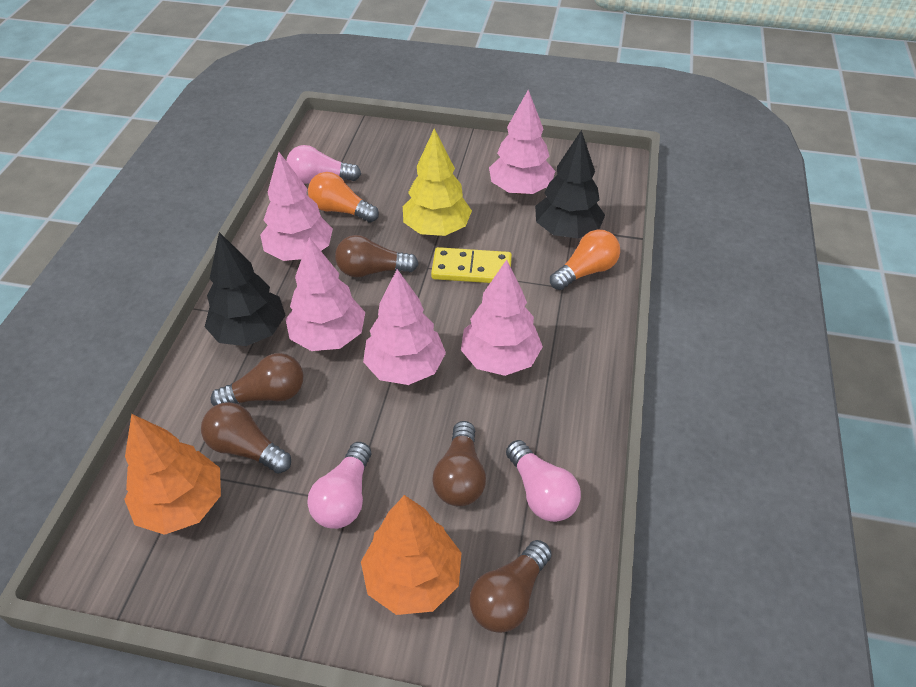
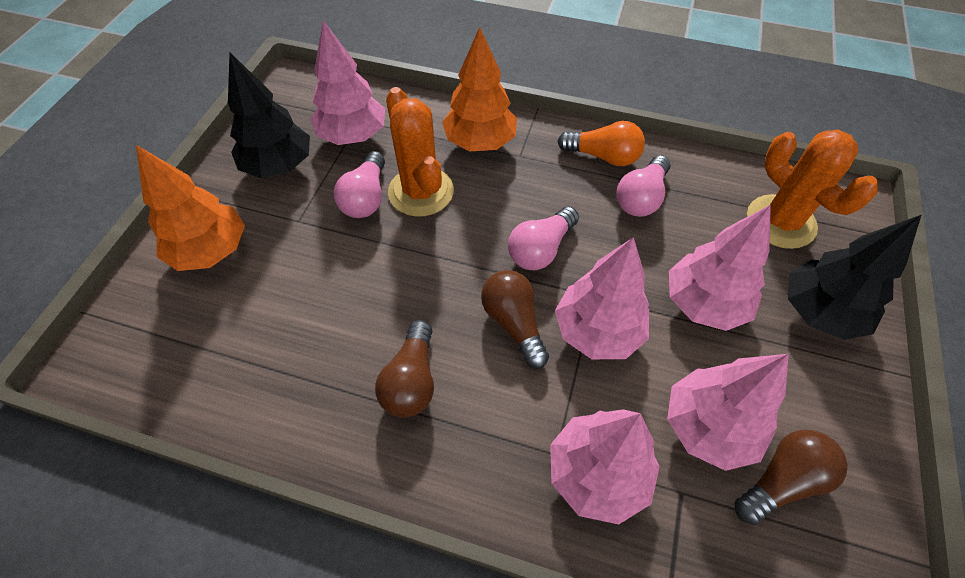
brown light bulb: 5 -> 3
orange cactus: 0 -> 2
orange light bulb: 2 -> 1
yellow domino: 1 -> 0
yellow tree: 1 -> 0

